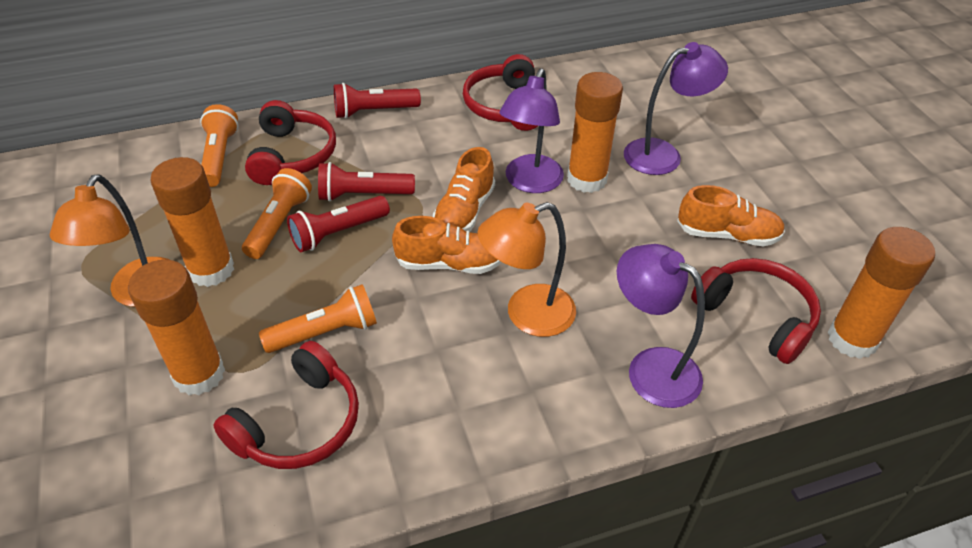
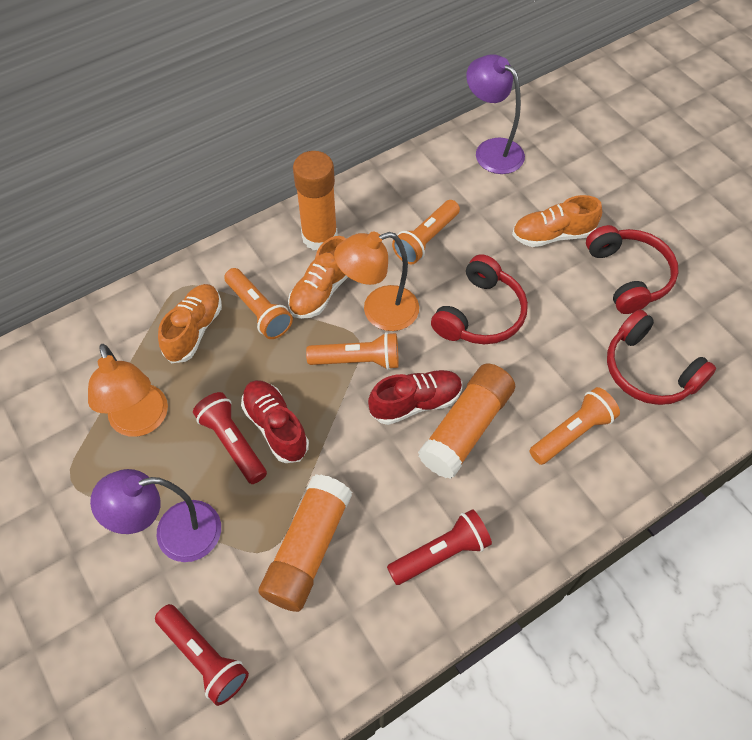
orange flashlight: 3 -> 4
orange glue stick: 4 -> 3
purple lamp: 3 -> 2
red headphones: 4 -> 3
red shoe: 0 -> 2

